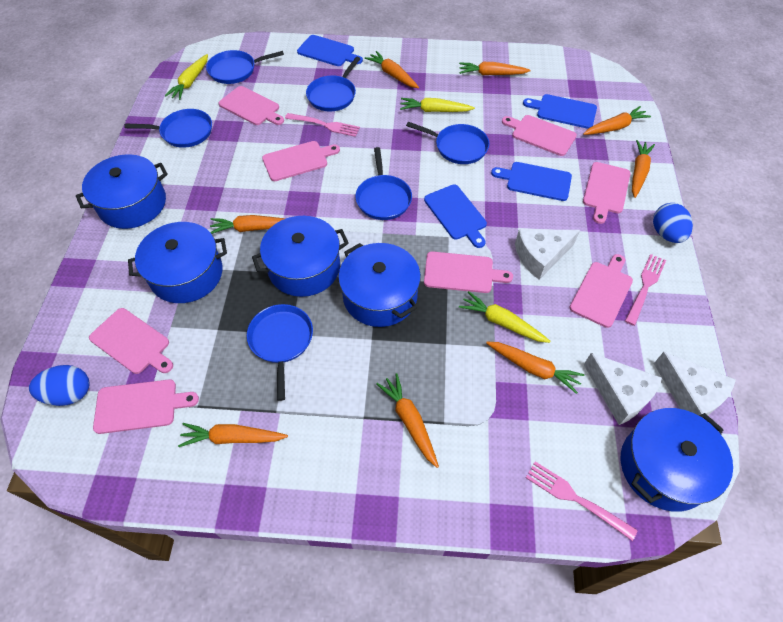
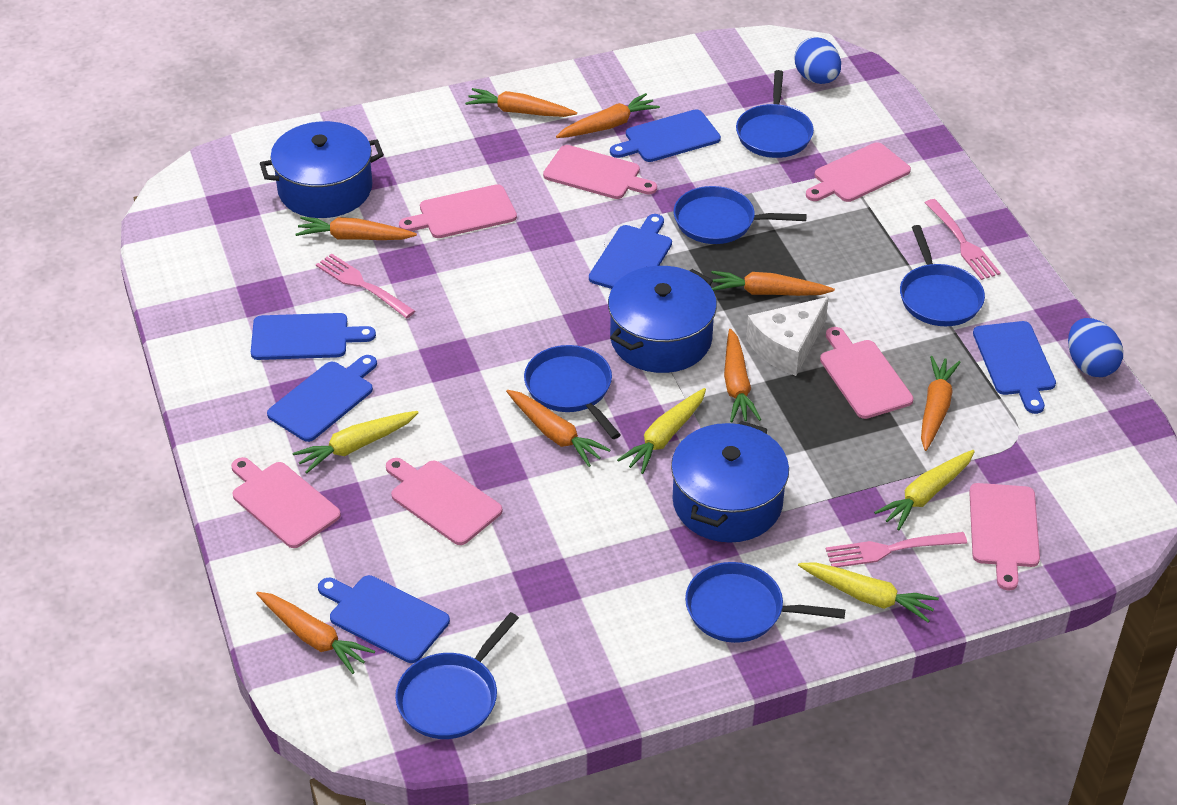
blue cutting board: 4 -> 6
blue pot: 5 -> 3
pink cutting board: 8 -> 7
white cheese: 3 -> 1
yellow carrot: 3 -> 4

